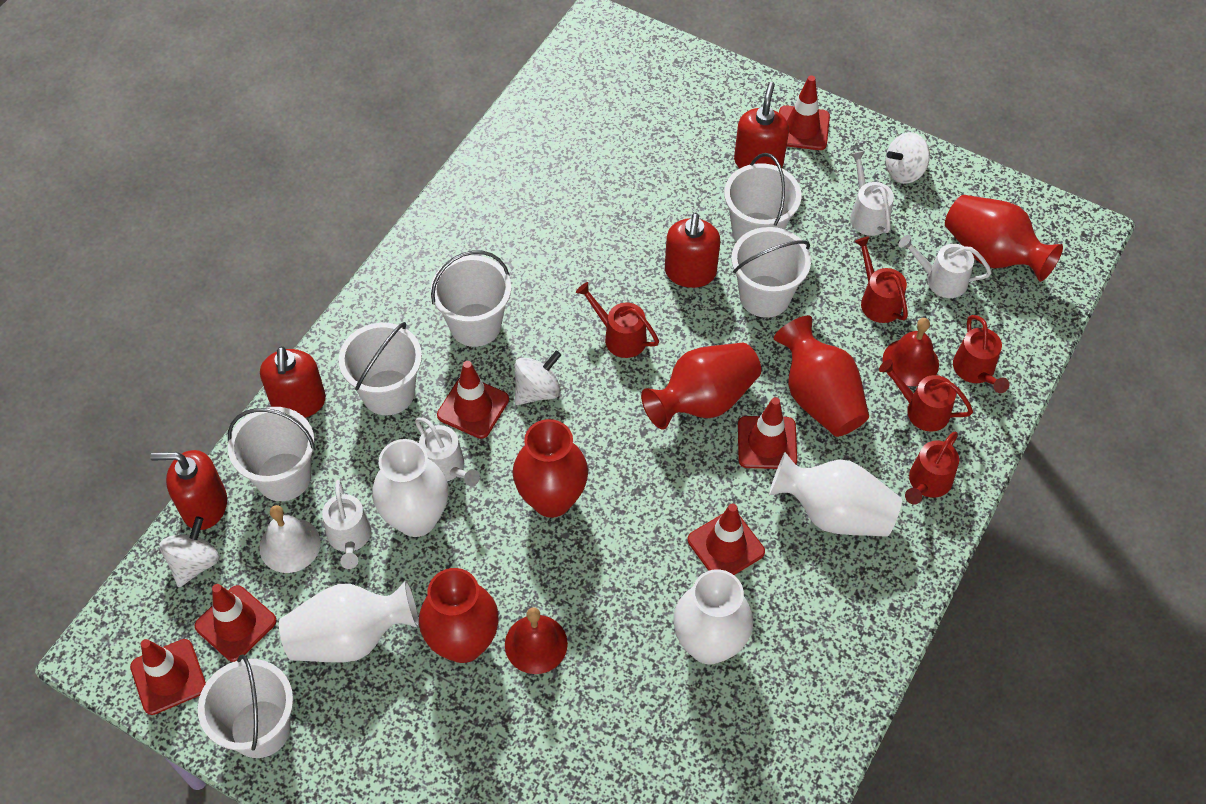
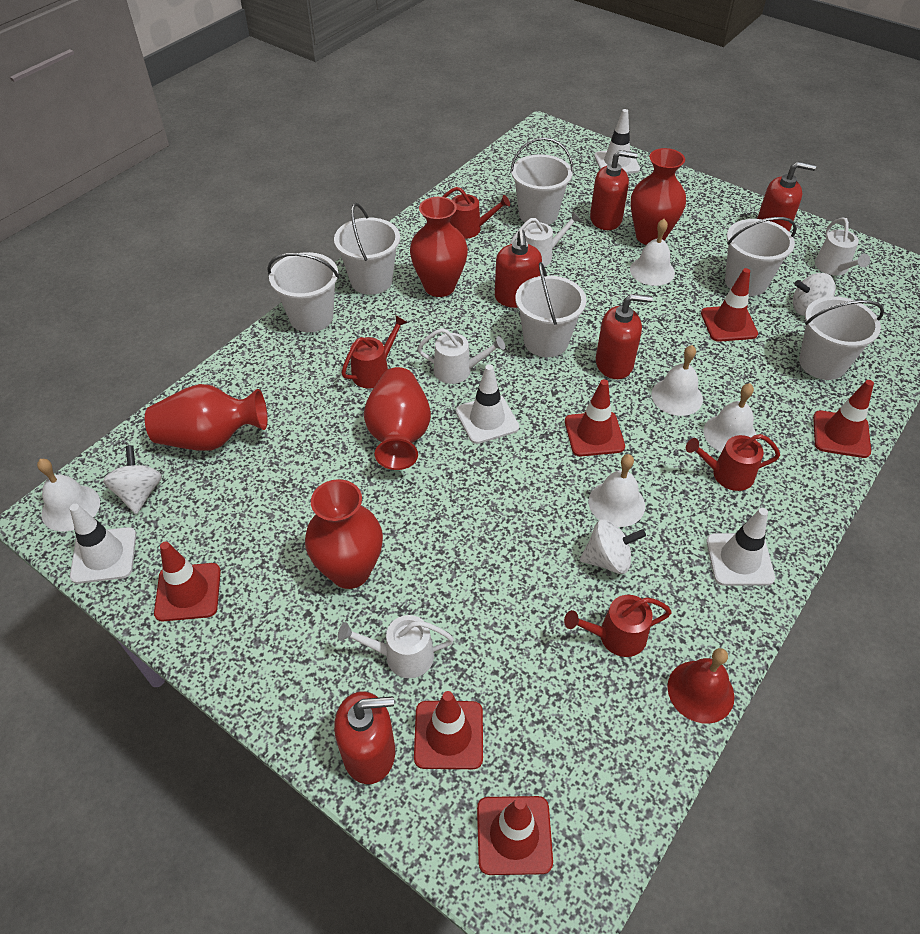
red bell: 2 -> 1
red soap dispenser: 4 -> 5
red watering can: 5 -> 4
white bell: 1 -> 5
white traffic cone: 0 -> 4
white vase: 4 -> 0

